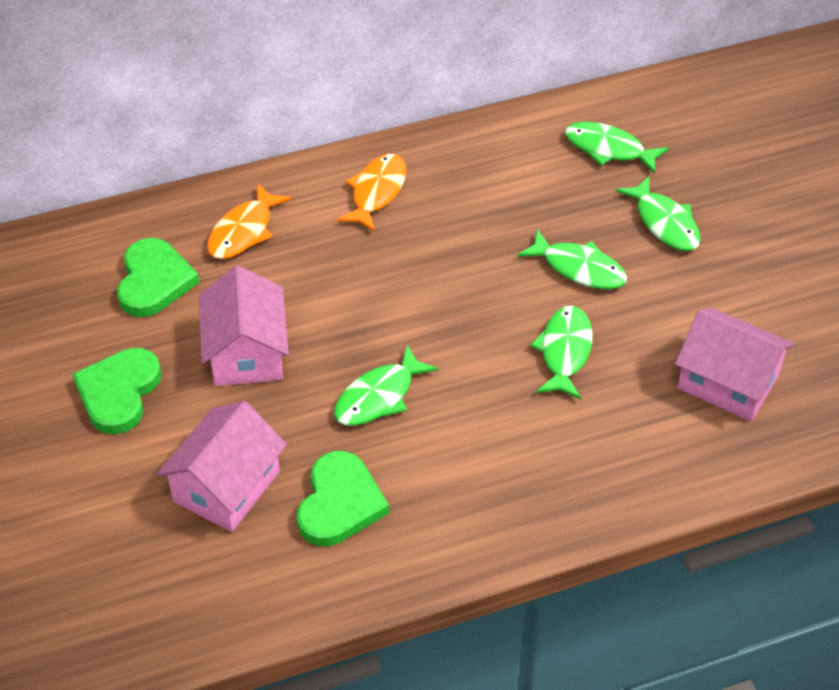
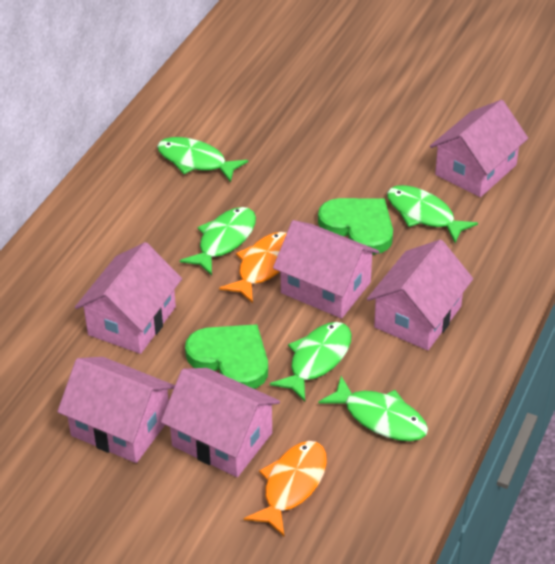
green heart: 3 -> 2
pink house: 3 -> 6

